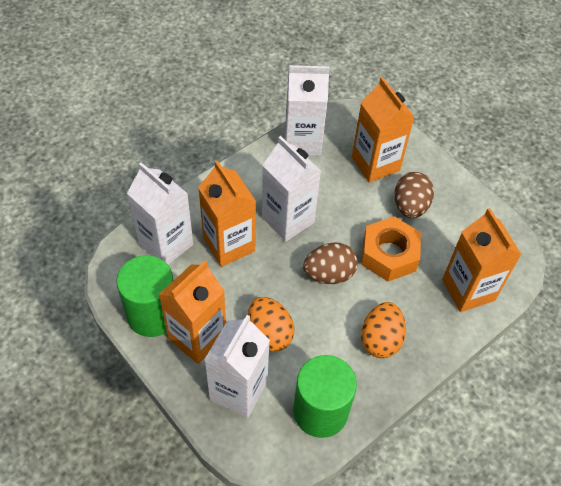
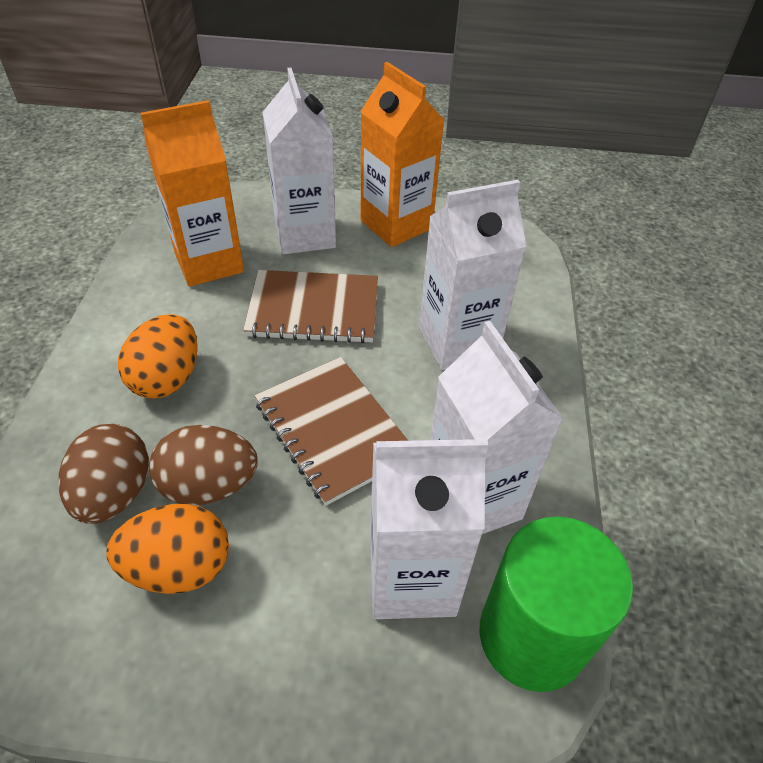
brown notebook: 0 -> 2
green cylinder: 2 -> 1
orange carton: 4 -> 2
orange nut: 1 -> 0

